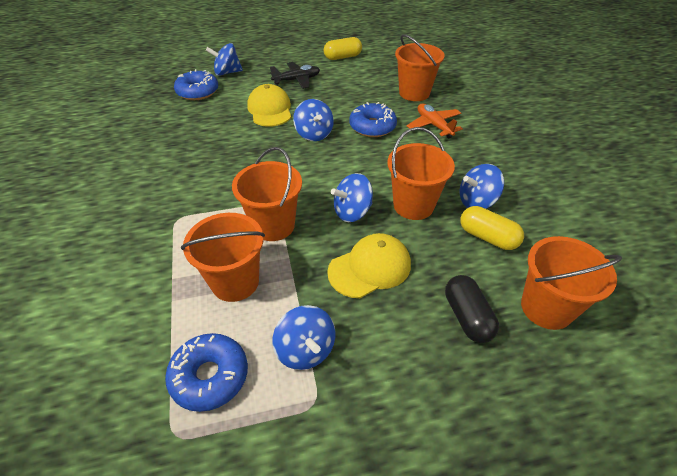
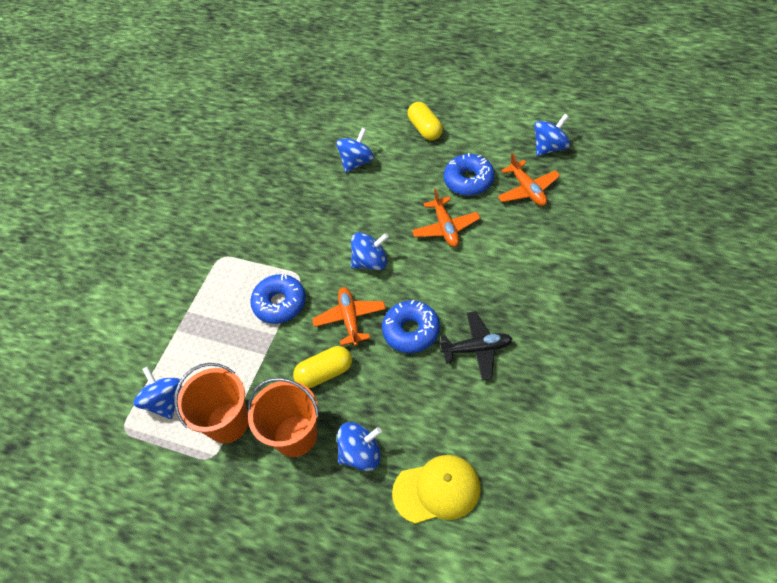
black capsule: 1 -> 0
orange bucket: 5 -> 2
orange plane: 1 -> 3
yellow cap: 2 -> 1

